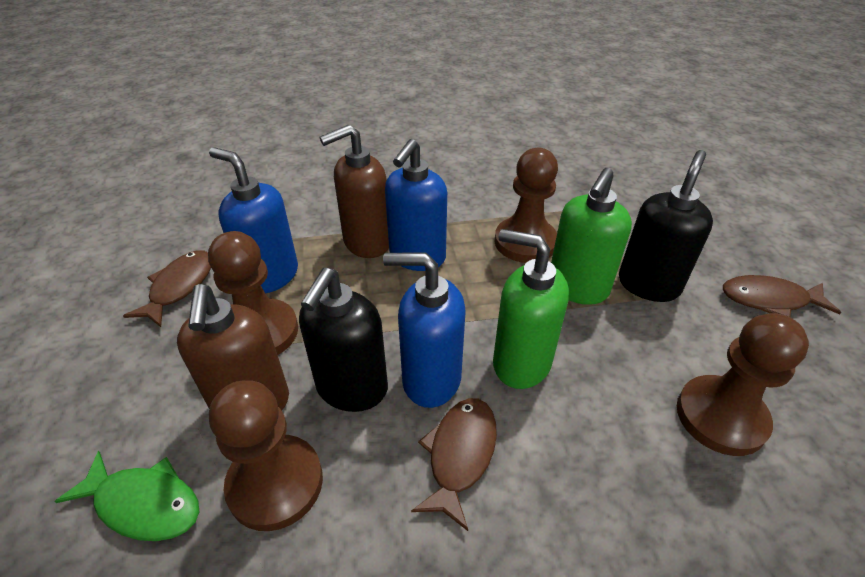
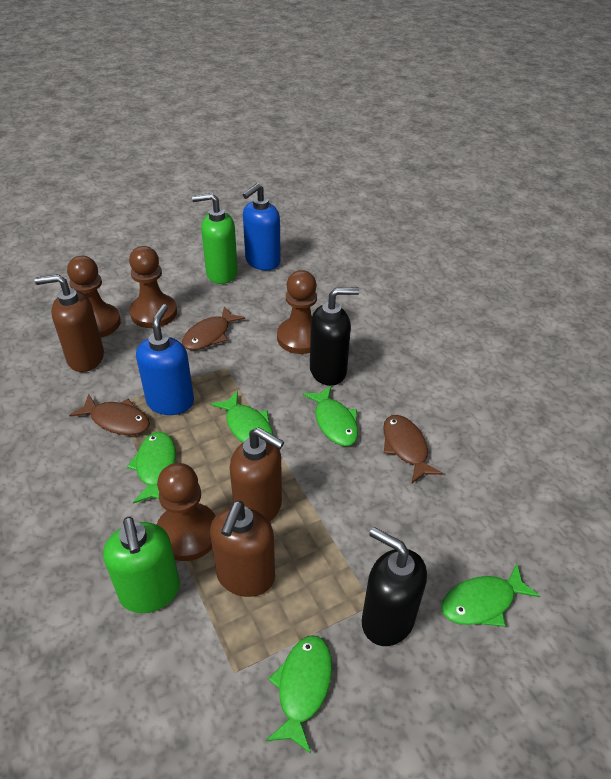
blue soap dispenser: 3 -> 2
brown soap dispenser: 2 -> 3
green fish: 1 -> 5

